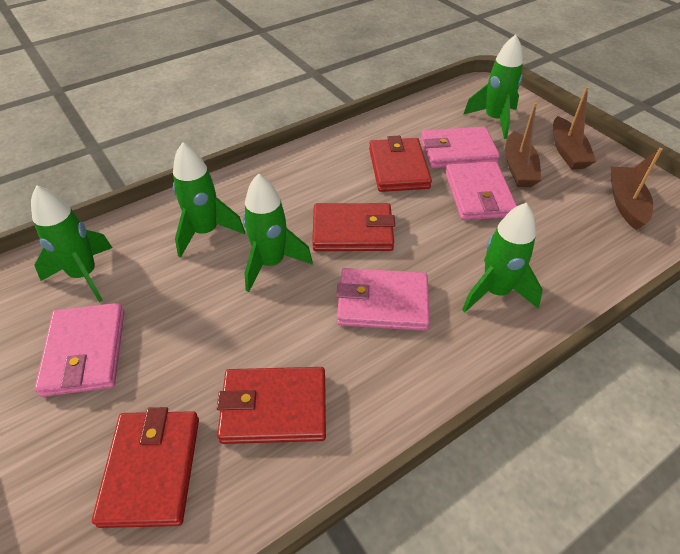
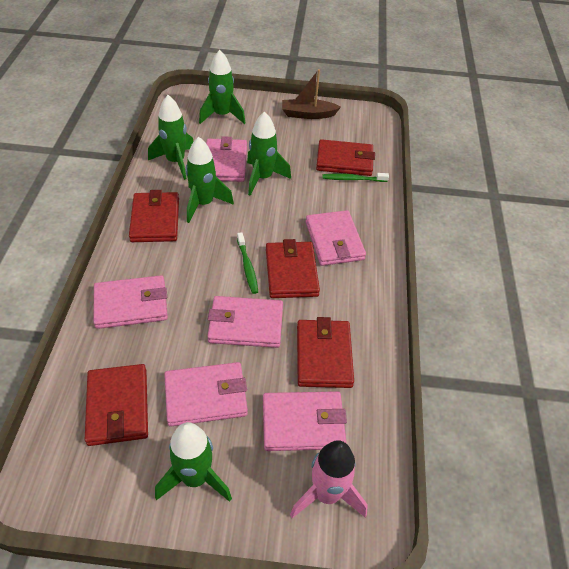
brown boat: 3 -> 1
green toothbrush: 0 -> 2
pink rocket: 0 -> 1
pink wallet: 4 -> 6
red wallet: 4 -> 5

